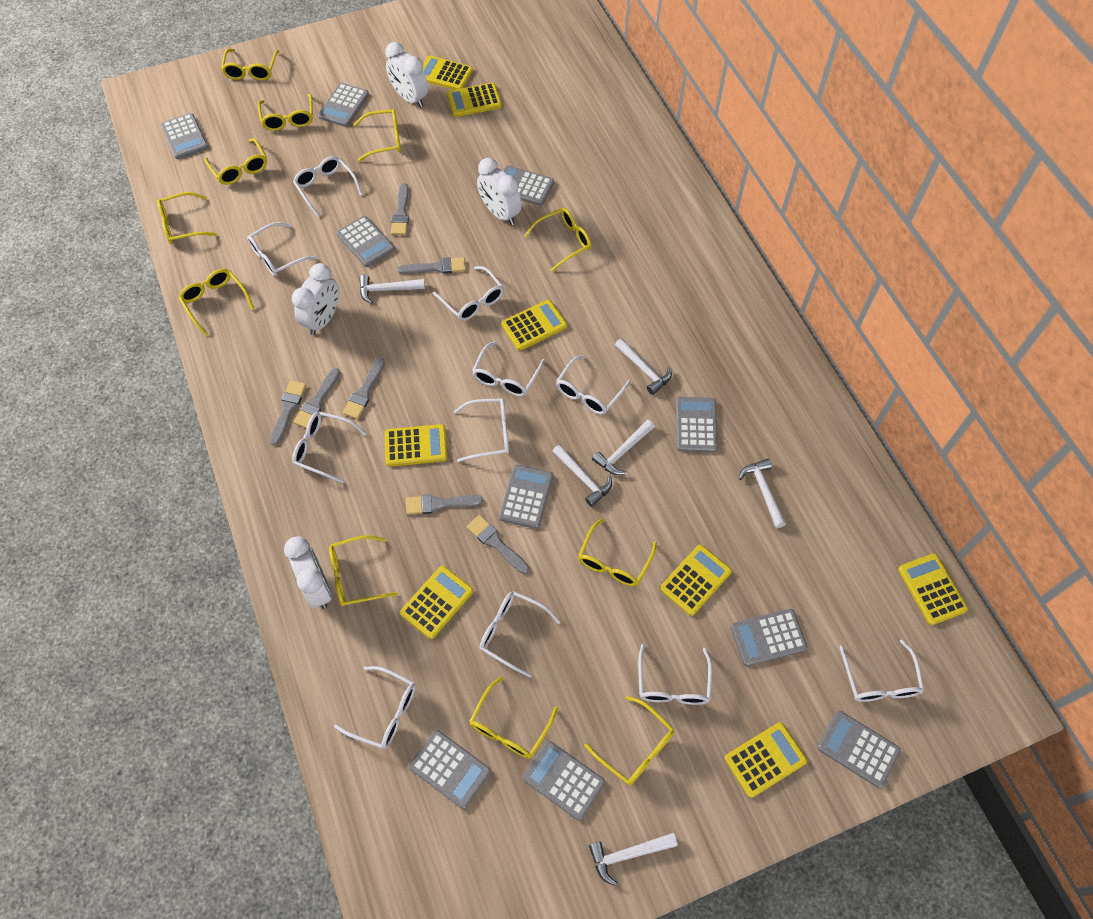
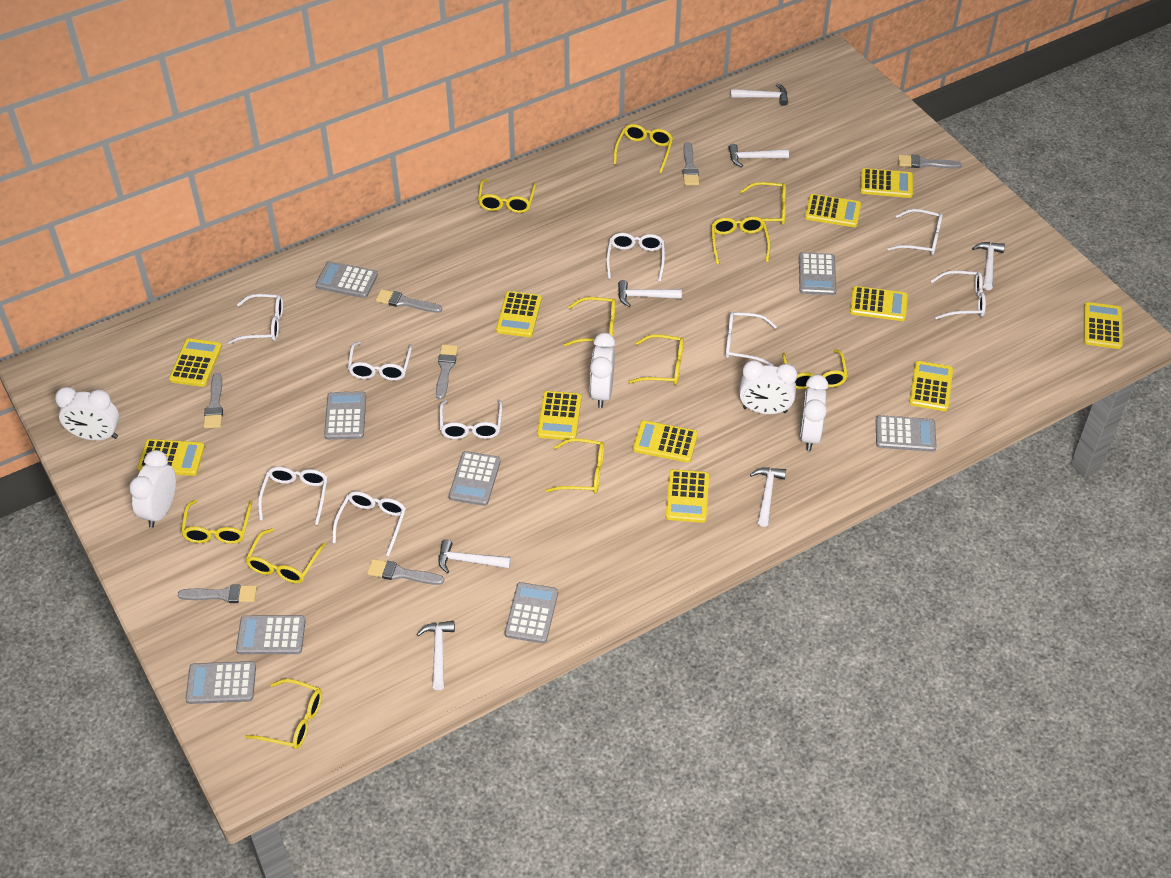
grey calculator: 10 -> 8
white clock: 4 -> 5
white glasses: 11 -> 9
white hammer: 6 -> 7
yellow calculator: 8 -> 11

